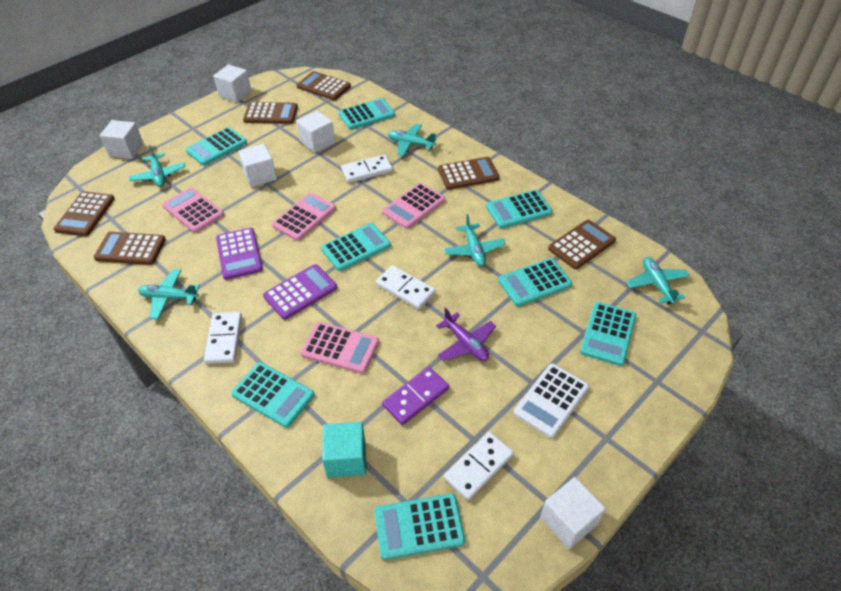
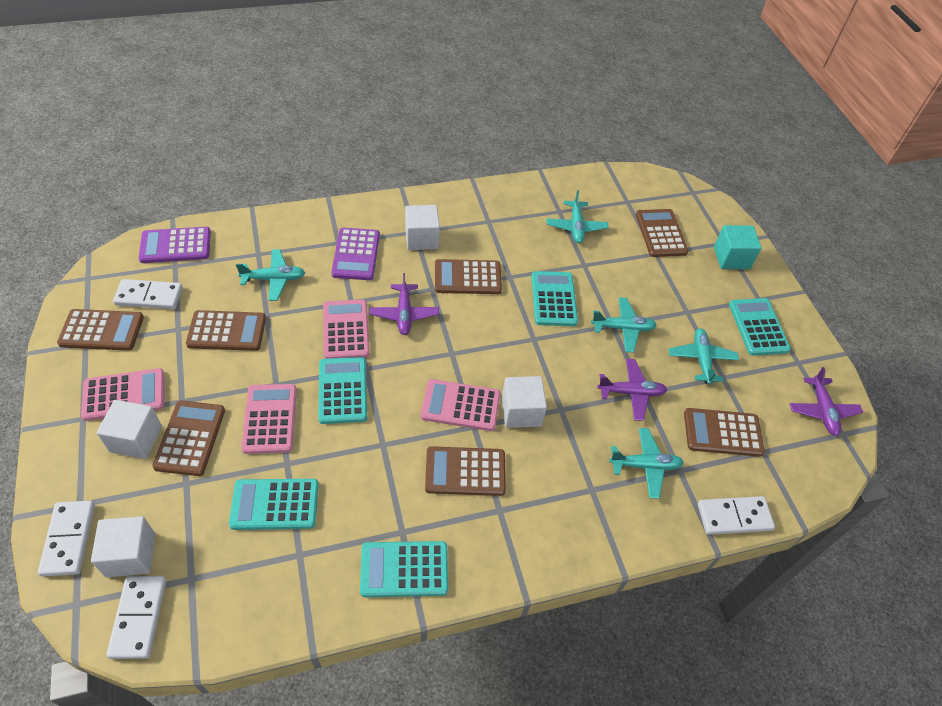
brown calculator: 6 -> 7
purple domino: 1 -> 0
purple plane: 1 -> 3
turquoise calculator: 8 -> 5
white calculator: 1 -> 0
white cube: 5 -> 4

